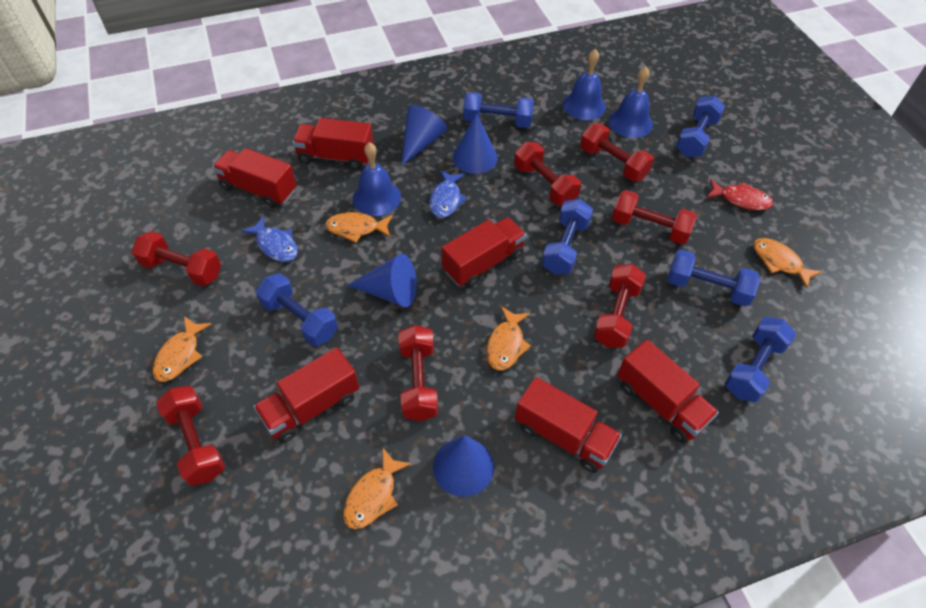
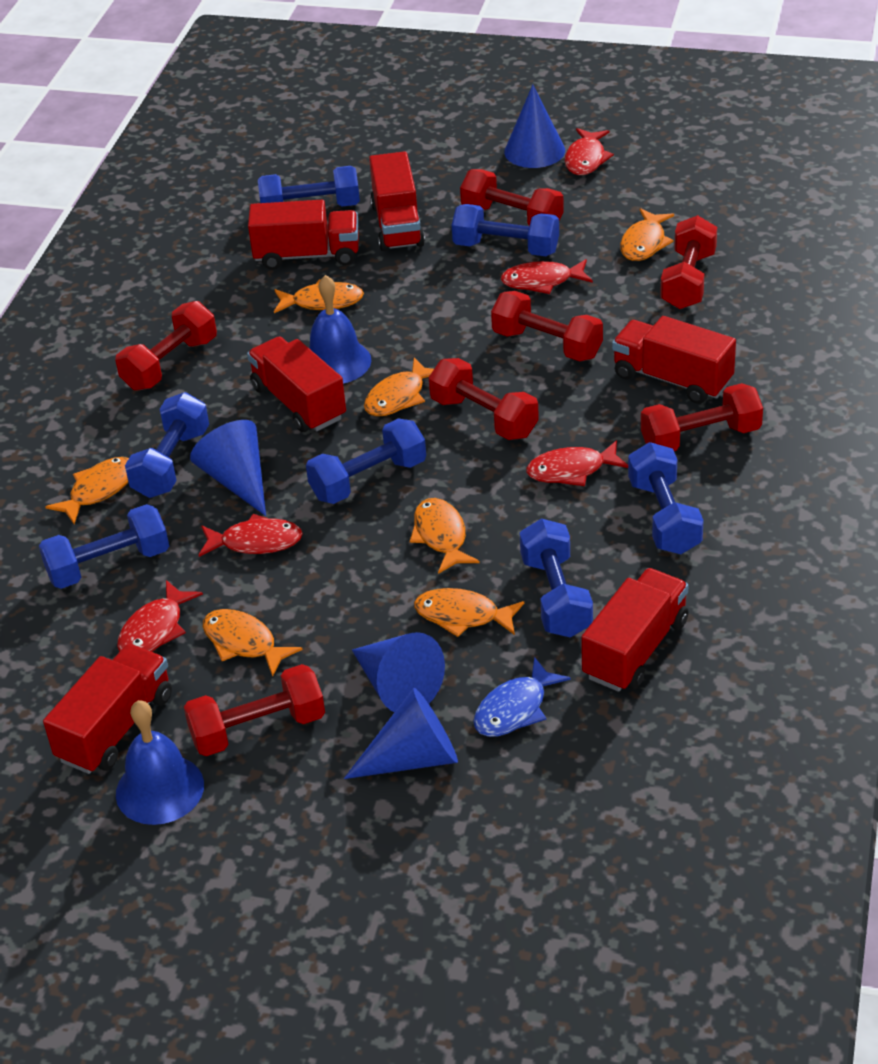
blue bell: 3 -> 2
blue dumbbell: 6 -> 7
blue fish: 2 -> 1
orange fish: 5 -> 7
red fish: 1 -> 5

